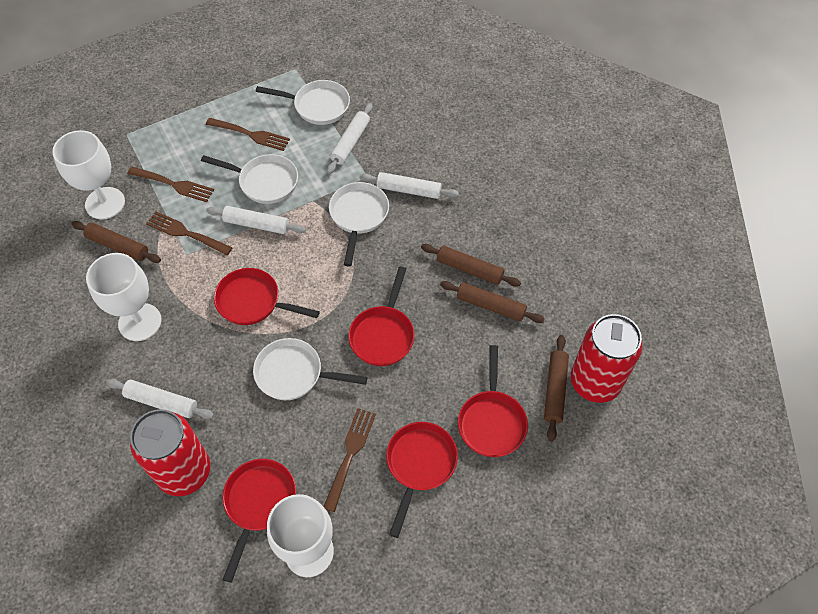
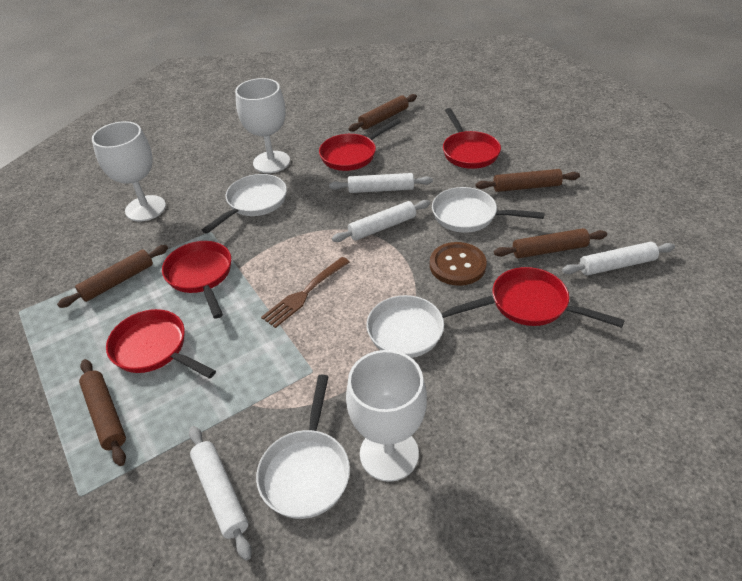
brown button: 0 -> 1
brown fork: 4 -> 1
brown rolling pin: 4 -> 5
red can: 2 -> 0

